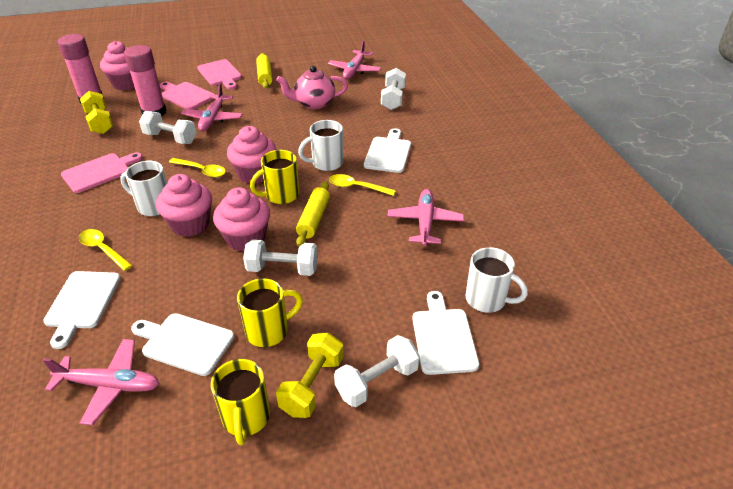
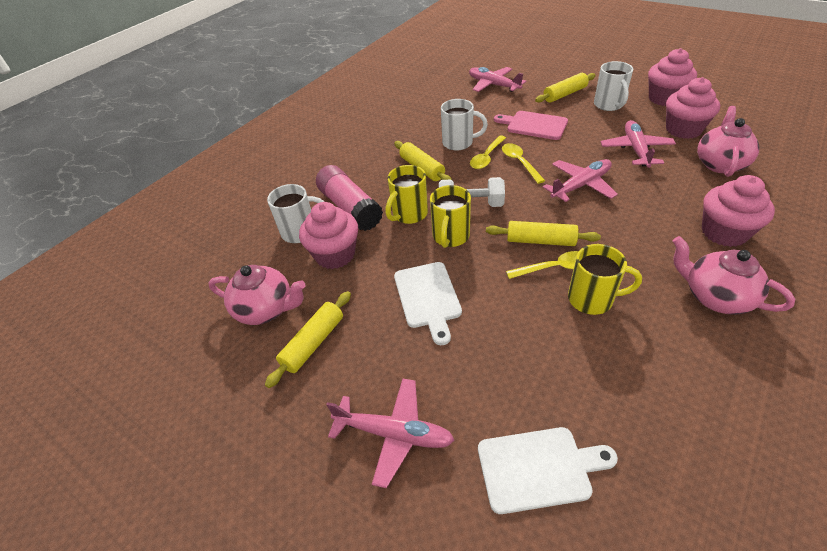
pink cutting board: 3 -> 1
pink glue stick: 2 -> 1
pink teapot: 1 -> 3
white cutting board: 4 -> 2
white dumbbell: 4 -> 1
yellow dumbbell: 2 -> 0
yellow rolling pin: 2 -> 4

